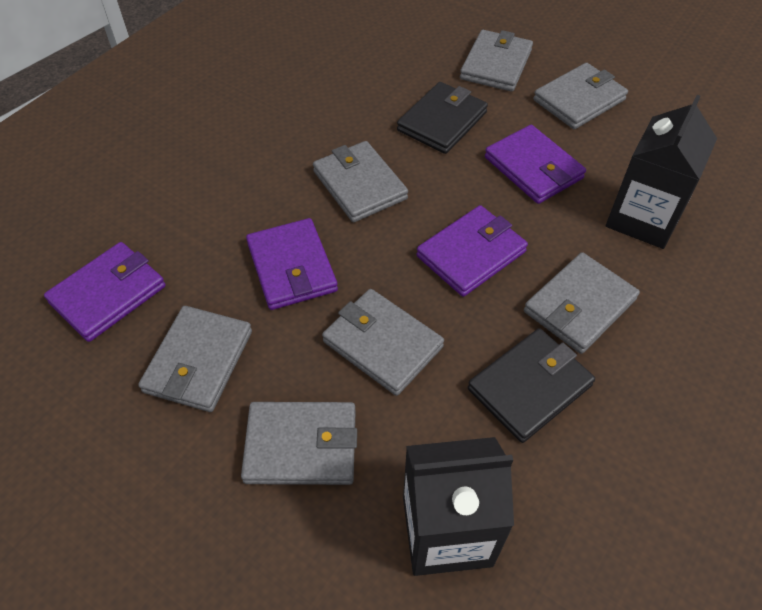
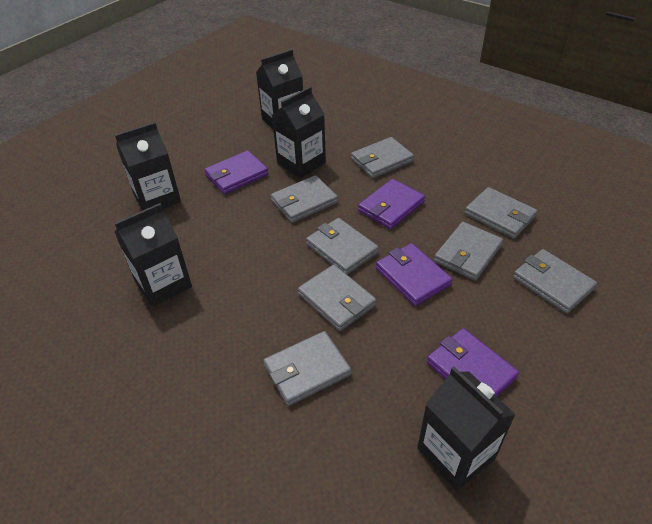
black carton: 2 -> 5
black wallet: 2 -> 0
grey wallet: 7 -> 8

